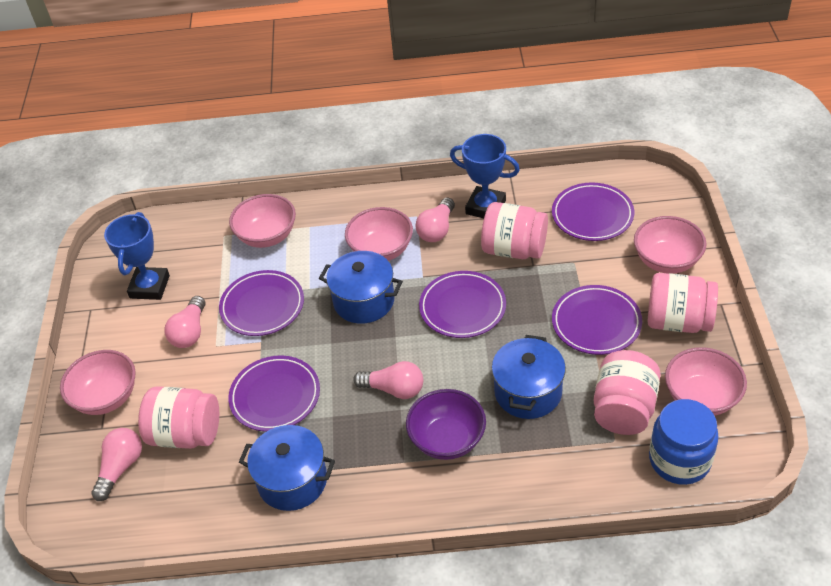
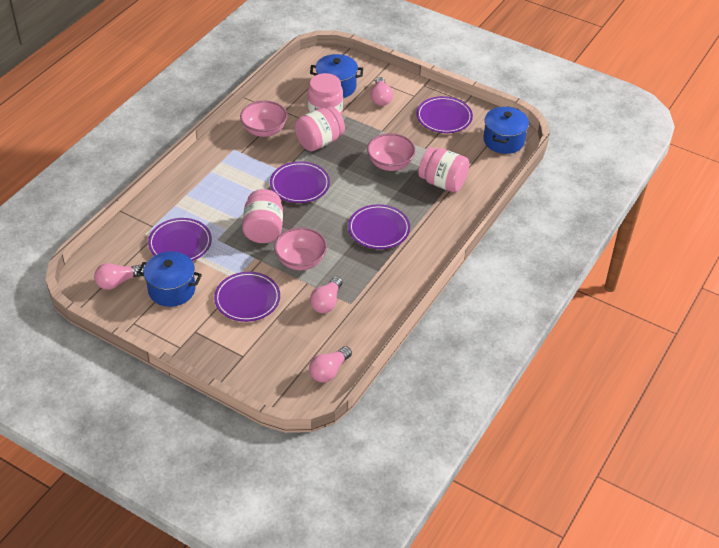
blue jar: 1 -> 0
blue trophy: 2 -> 0
pink bowl: 5 -> 3
purple bowl: 1 -> 0

